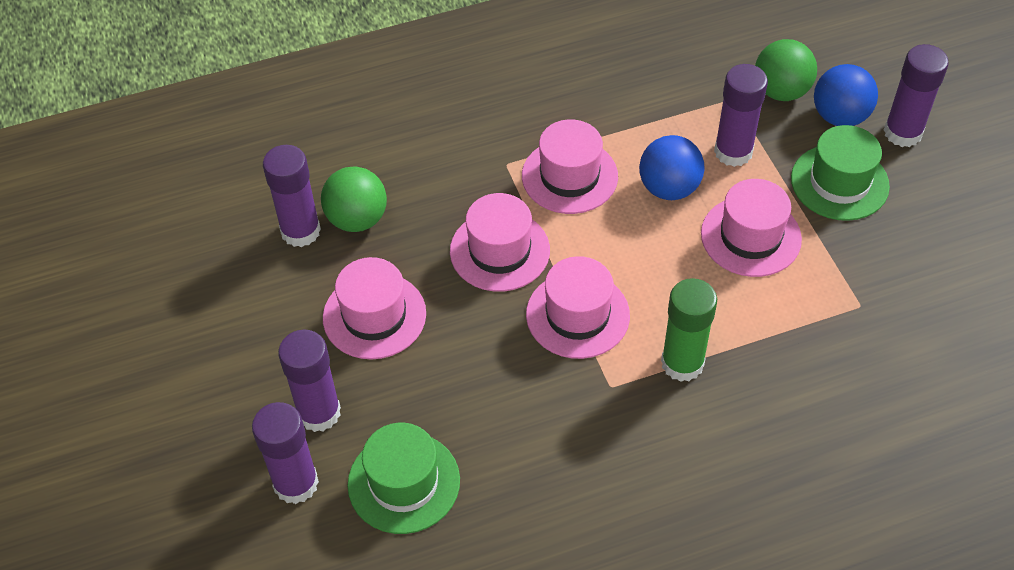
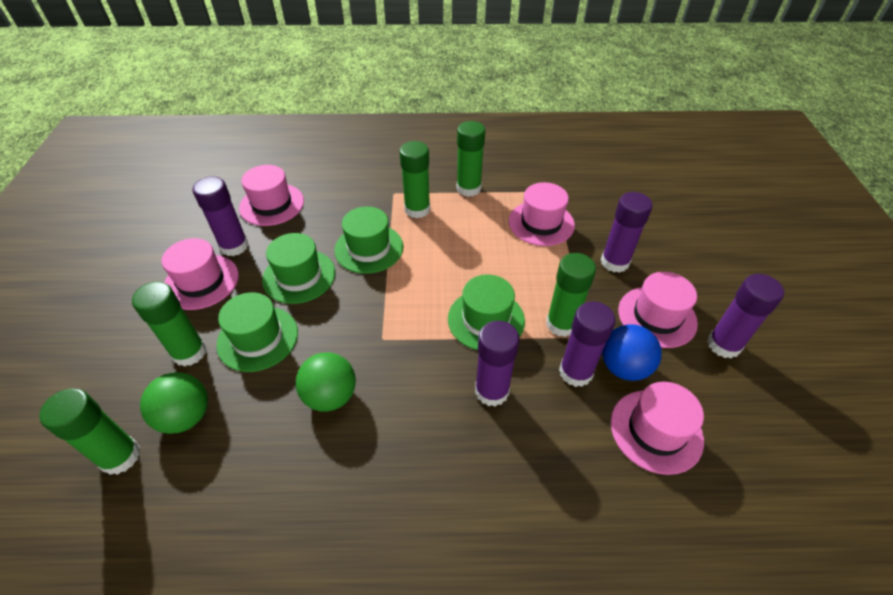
blue ball: 2 -> 1
green glue stick: 1 -> 5
green hat: 2 -> 4

